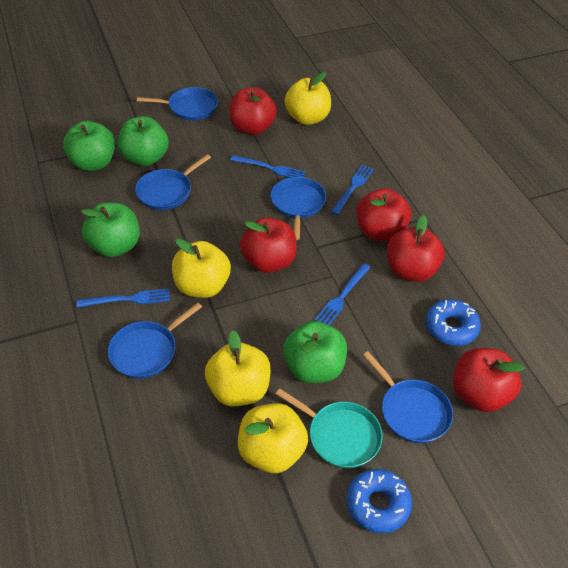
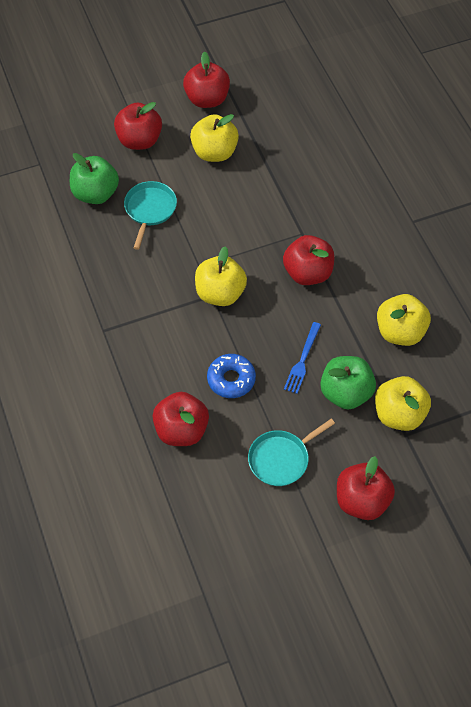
blue donut: 2 -> 1
blue fork: 4 -> 1
blue pan: 5 -> 0
green apple: 4 -> 2
turquoise pan: 1 -> 2

